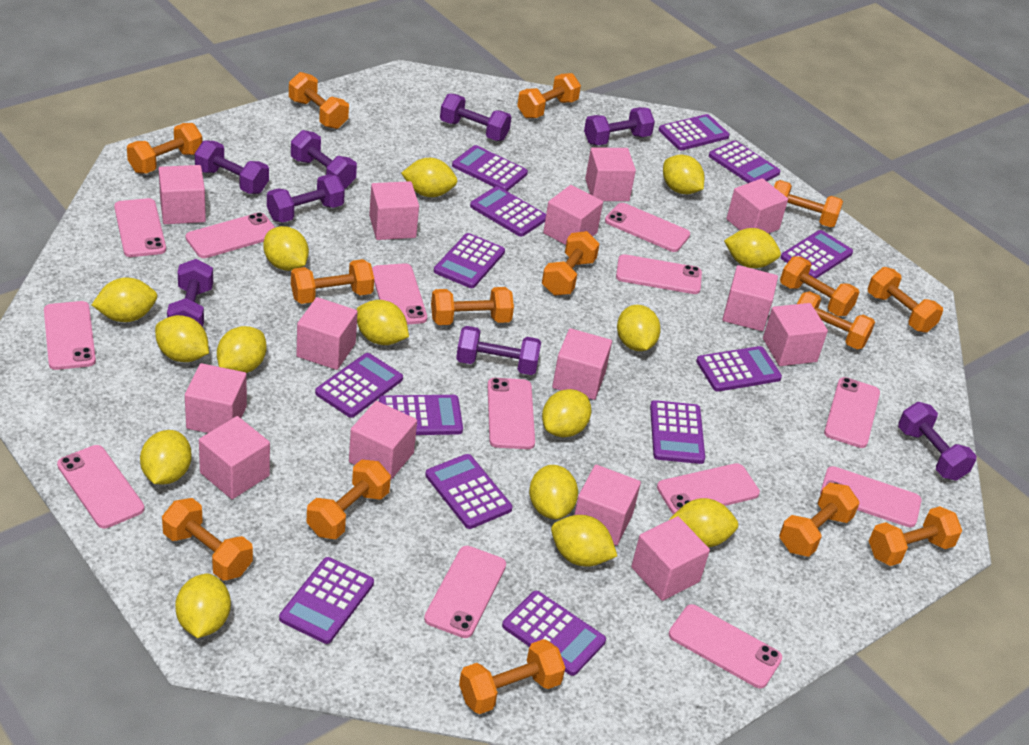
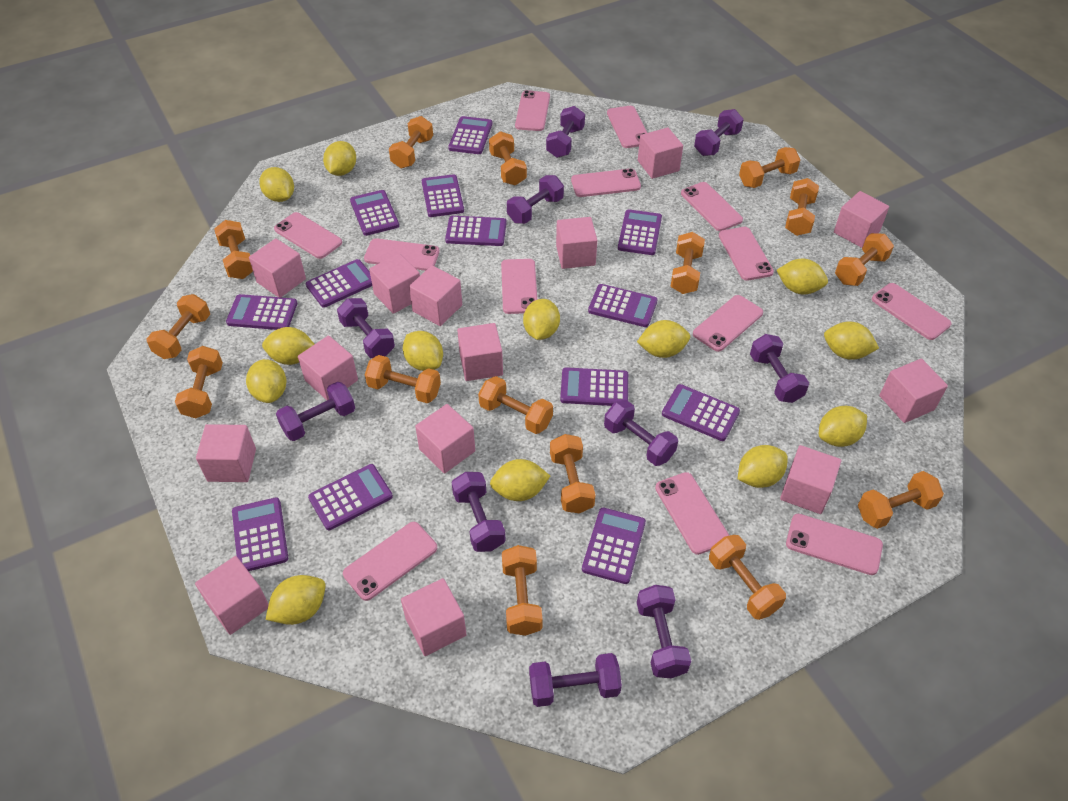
purple dumbbell: 8 -> 10
yellow lemon: 15 -> 13

